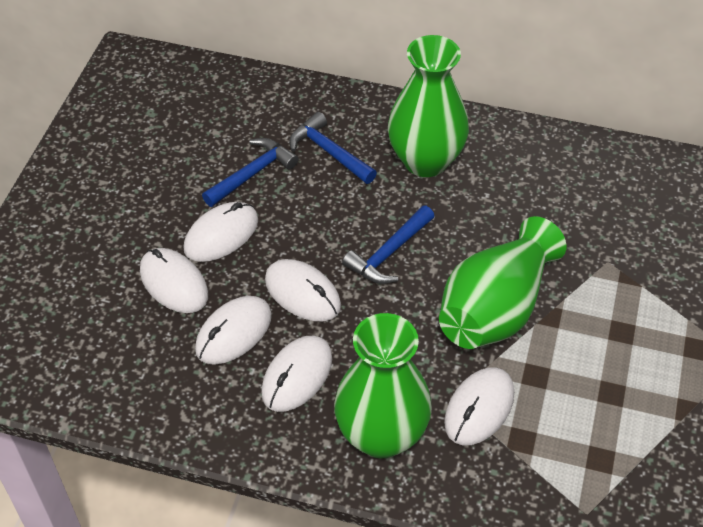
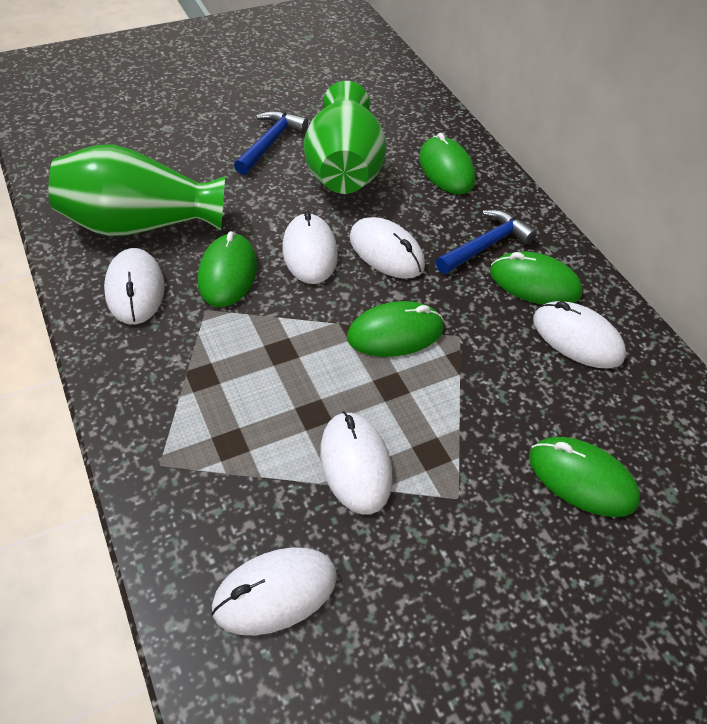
blue hammer: 3 -> 2
green mouse: 0 -> 5
green vase: 3 -> 2

